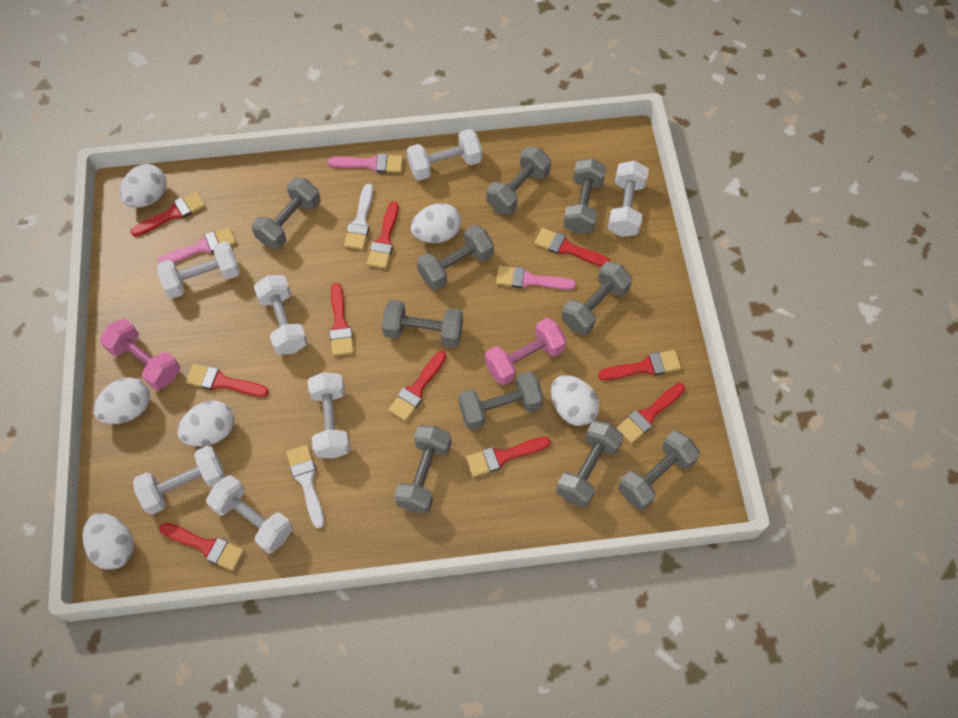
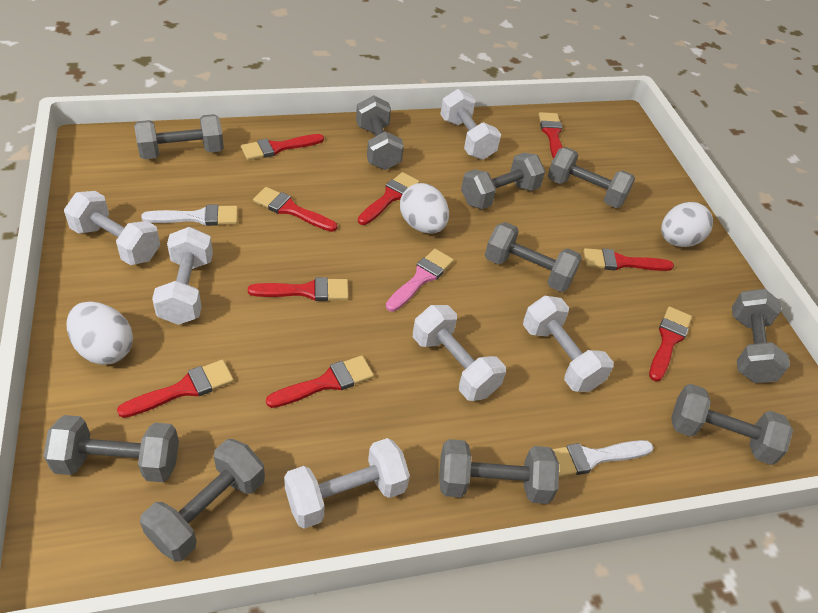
pink brush: 3 -> 1
pink dumbbell: 2 -> 0
red brush: 10 -> 9
white dumbbell: 7 -> 6
white egg: 6 -> 3

